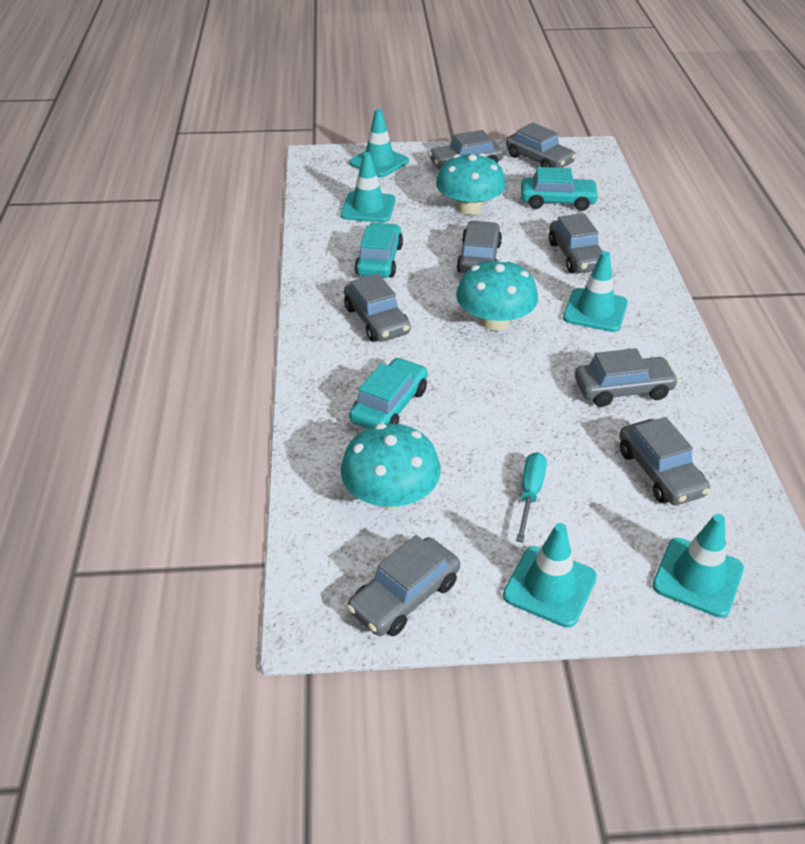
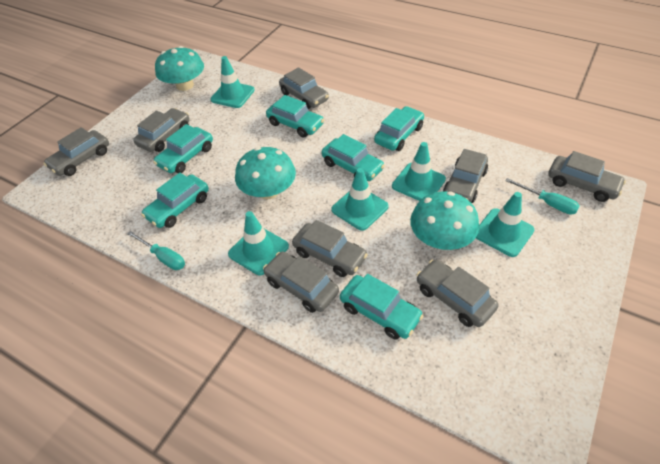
turquoise car: 3 -> 6
turquoise screwdriver: 1 -> 2

